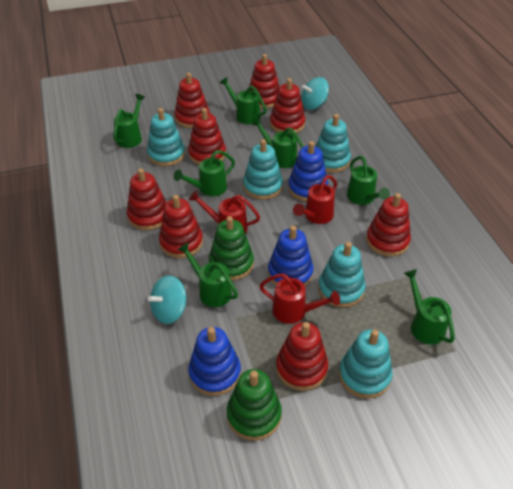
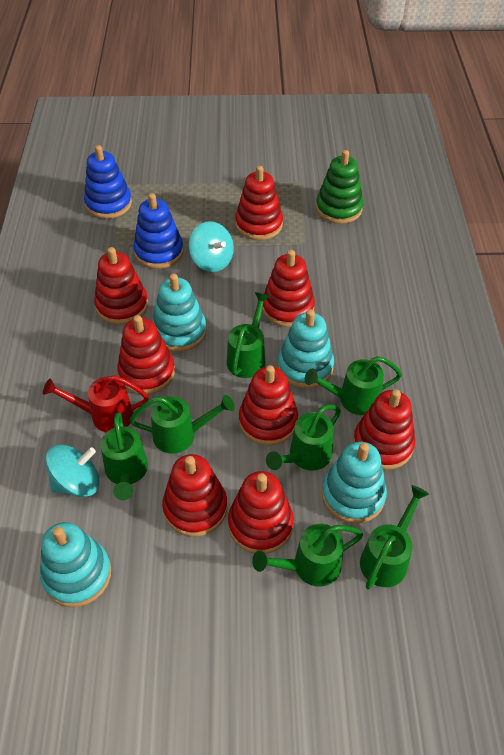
blue stacking toy: 3 -> 2
green stacking toy: 2 -> 1
red watering can: 3 -> 1
turquoise stacking toy: 5 -> 4

